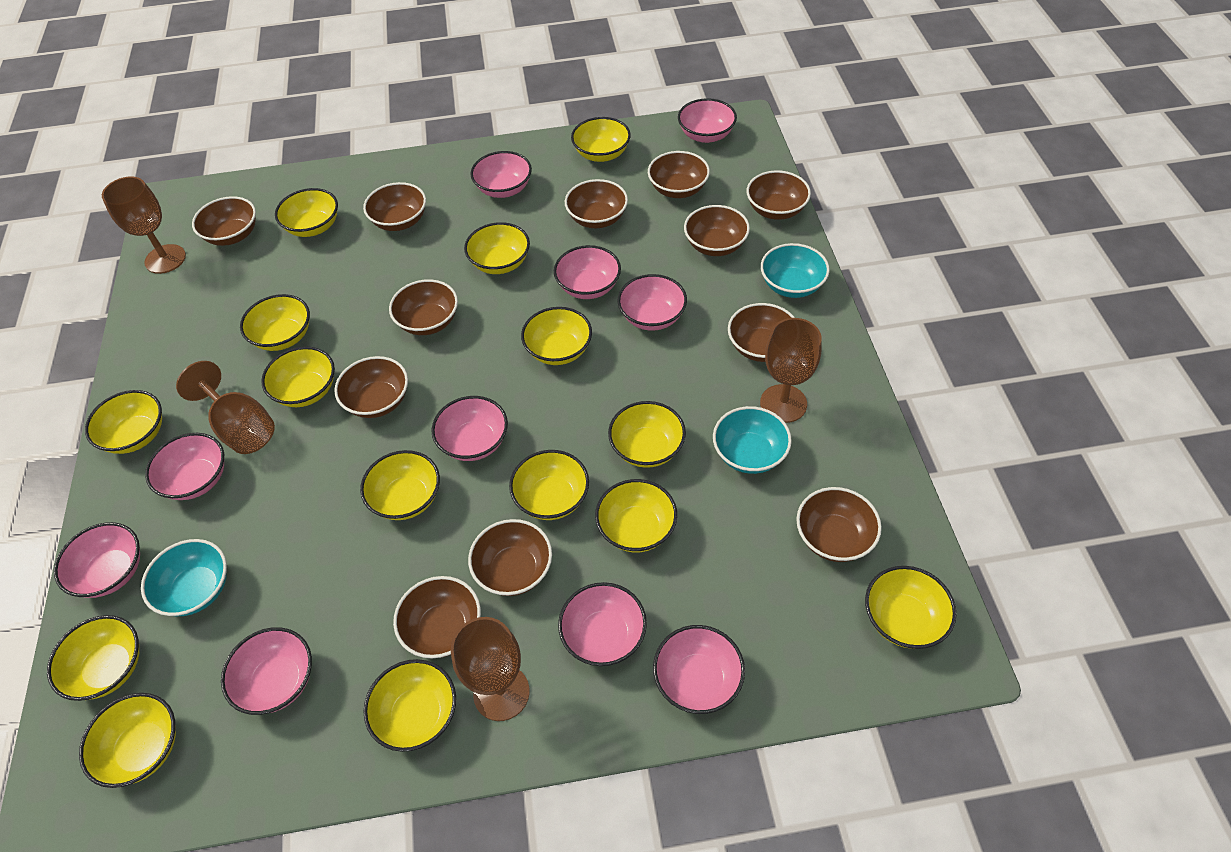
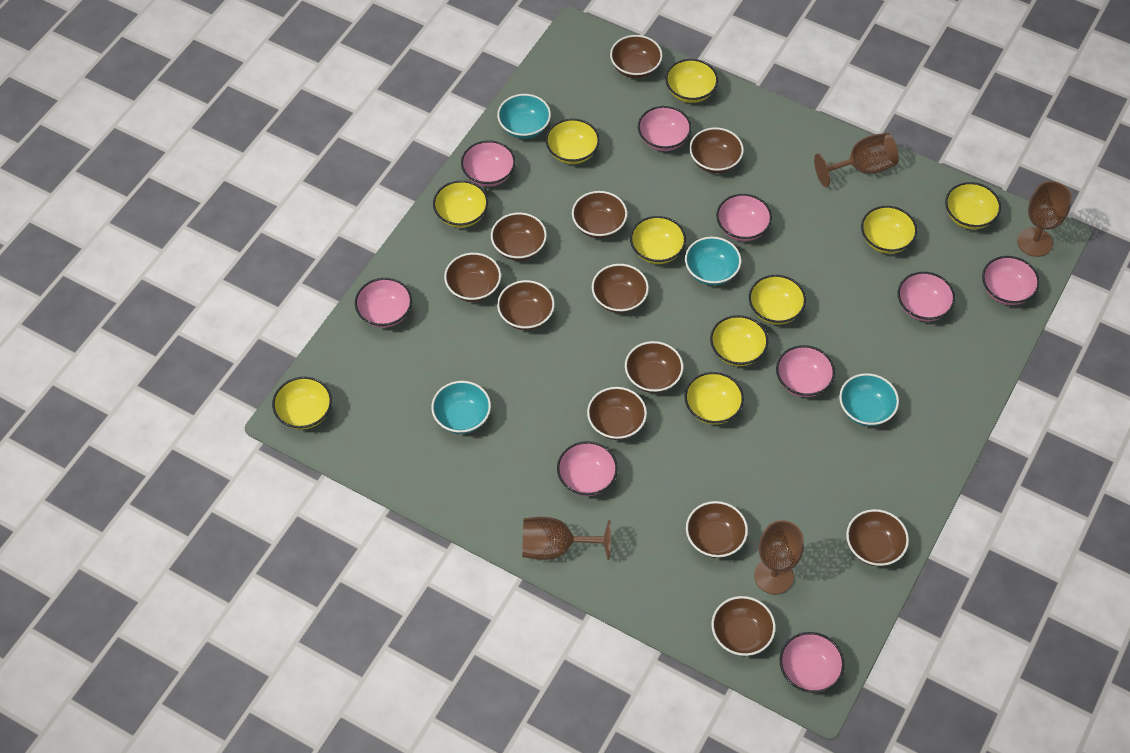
pink bowl: 10 -> 9
turquoise bowl: 3 -> 4
yellow bowl: 15 -> 10

